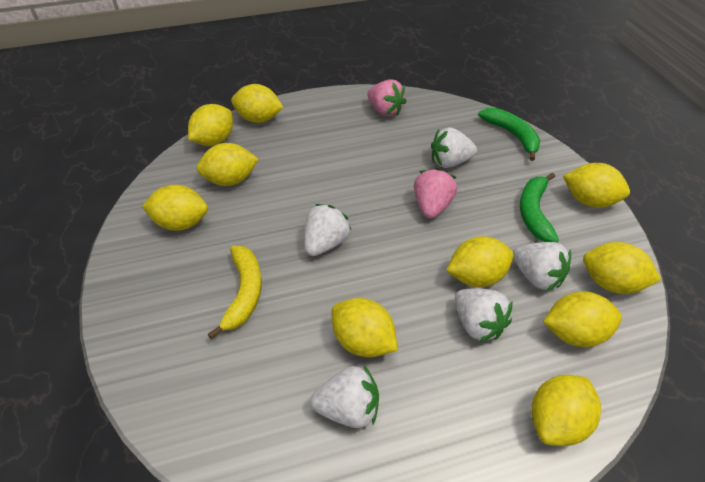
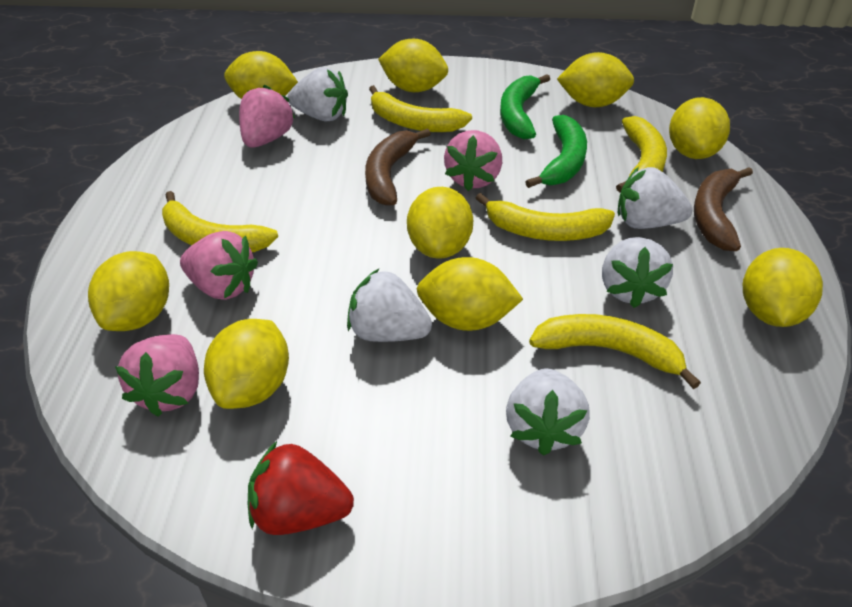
brown banana: 0 -> 2
pink strawberry: 2 -> 4
red strawberry: 0 -> 1
yellow banana: 1 -> 5
yellow lemon: 10 -> 9

